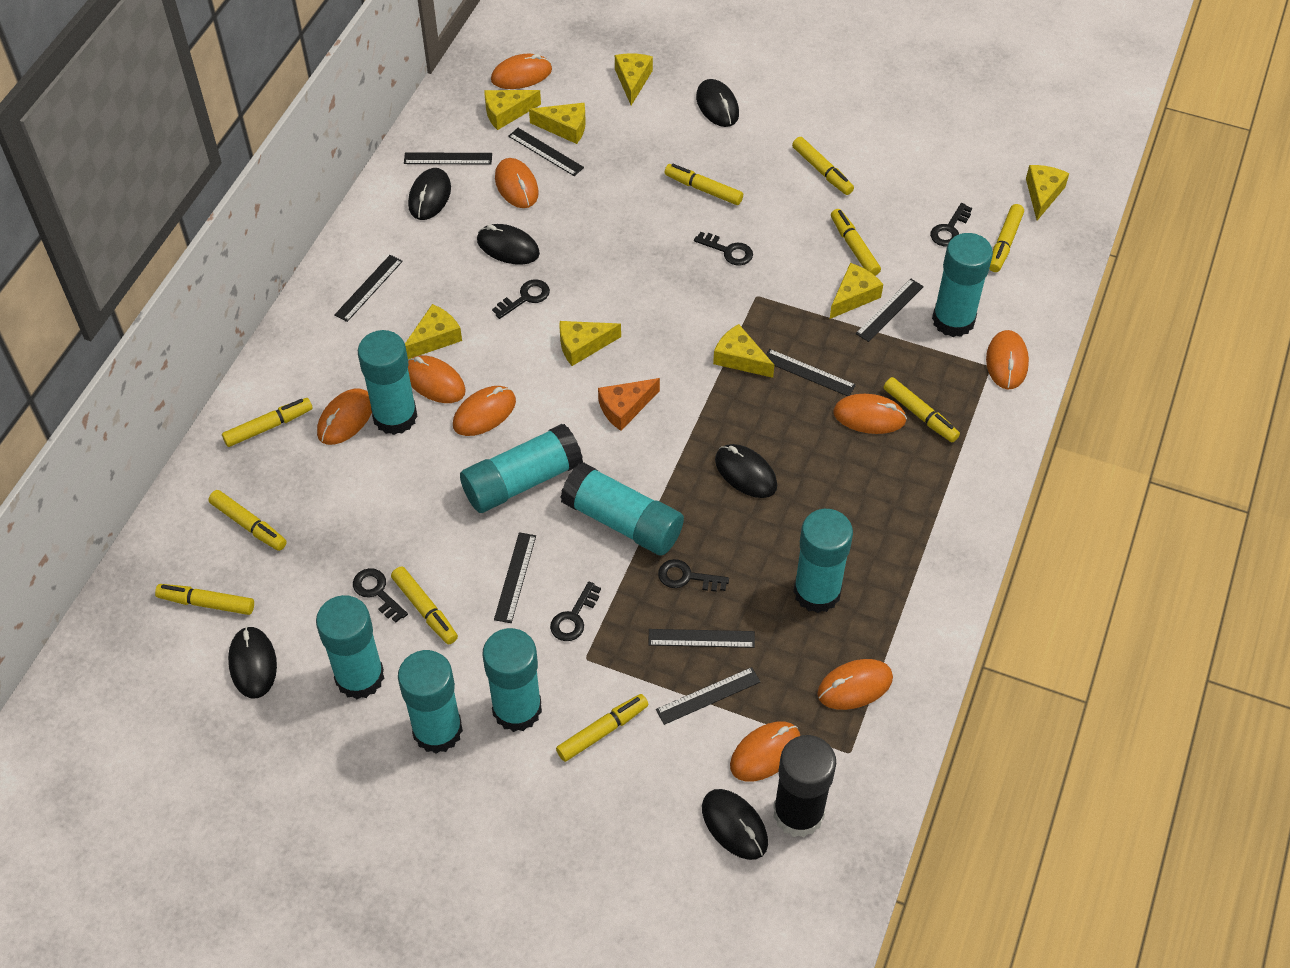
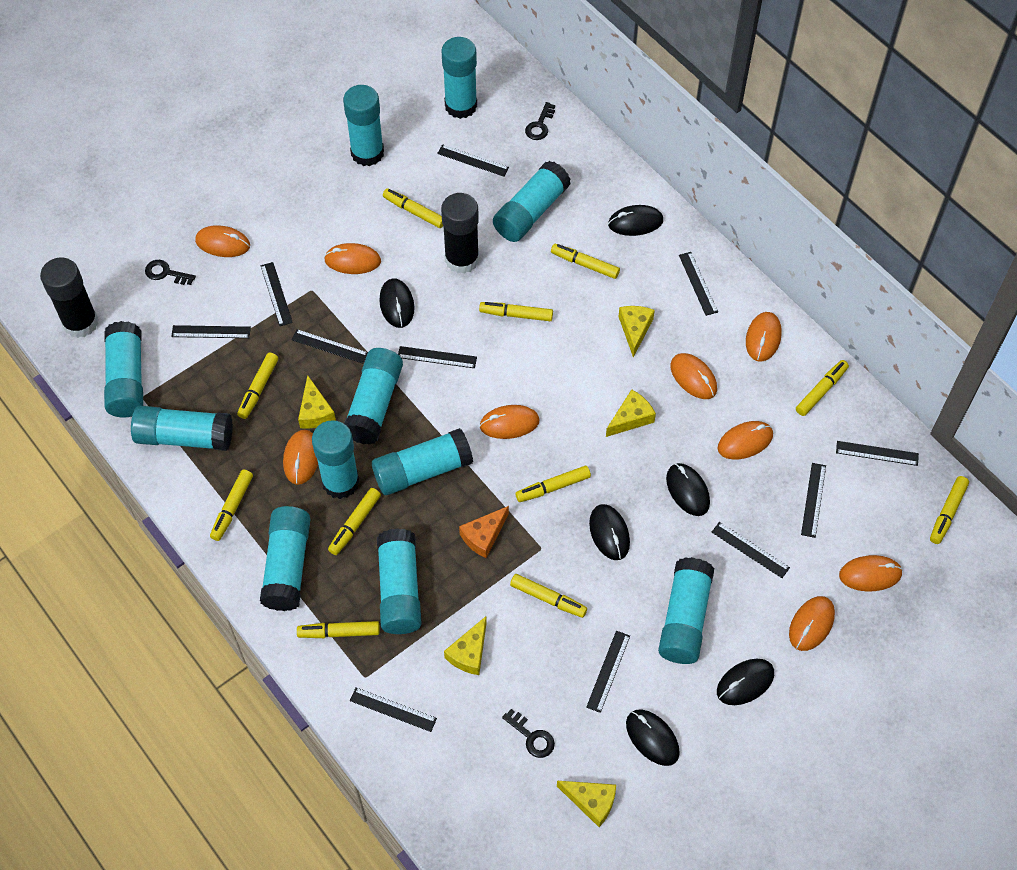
black glue stick: 1 -> 2
black key: 6 -> 3
black ruler: 8 -> 11
turquoise glue stick: 8 -> 11
yellow cheese: 8 -> 5
yellow marker: 10 -> 11

